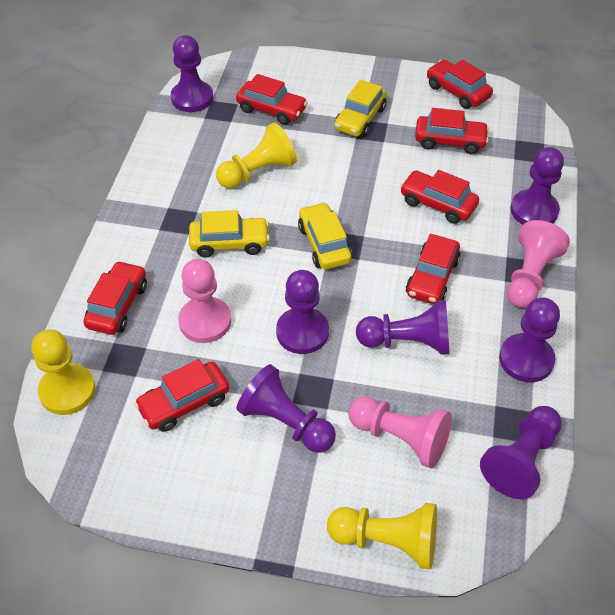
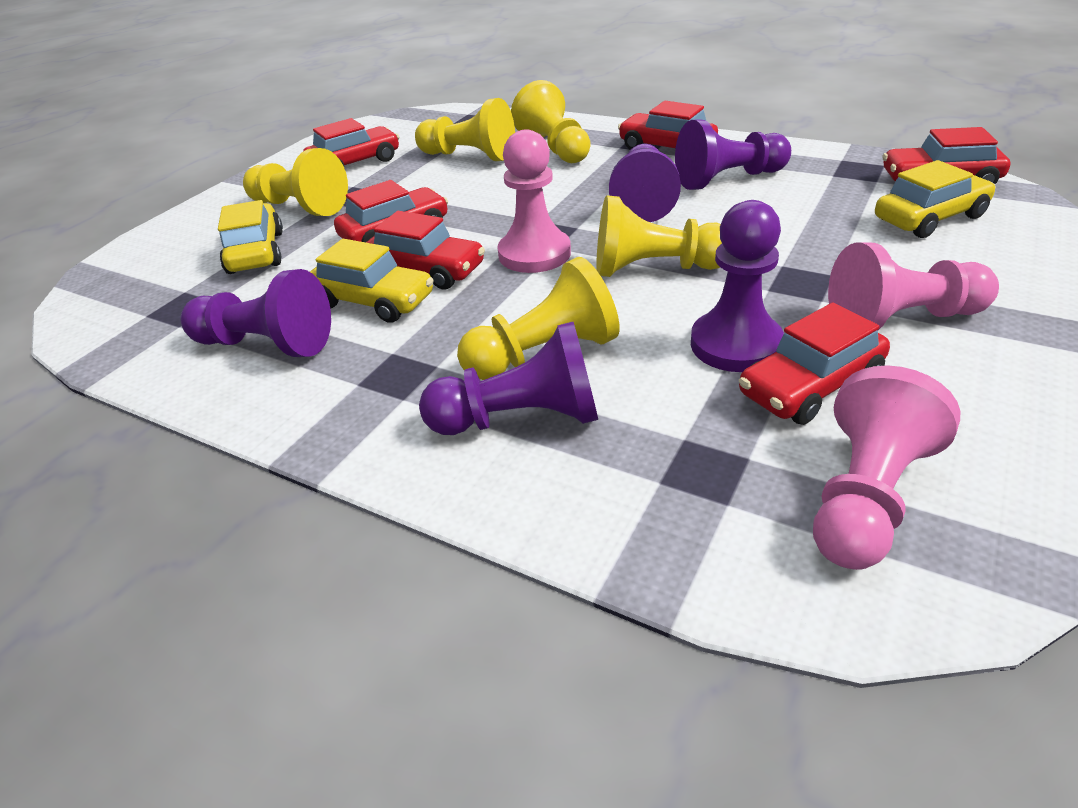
purple pawn: 7 -> 5
red car: 7 -> 6
yellow pawn: 3 -> 5

